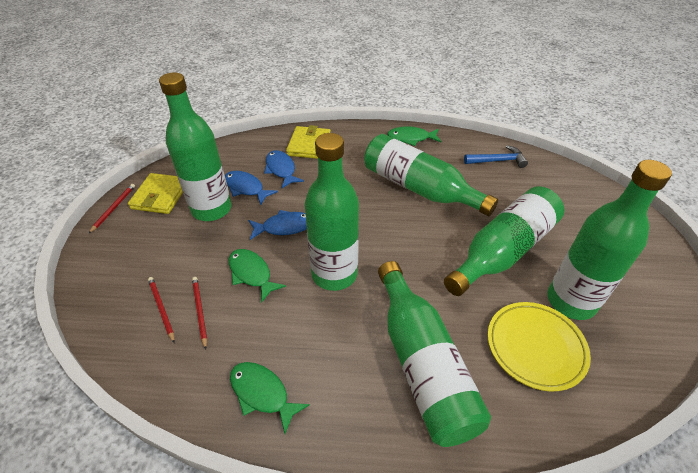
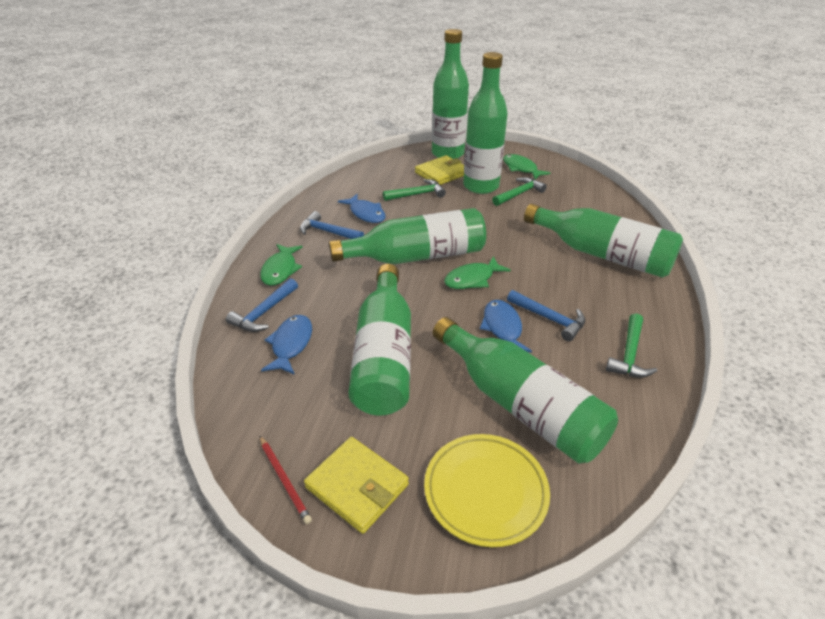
blue hammer: 1 -> 3
green hammer: 0 -> 3
red pencil: 3 -> 1

